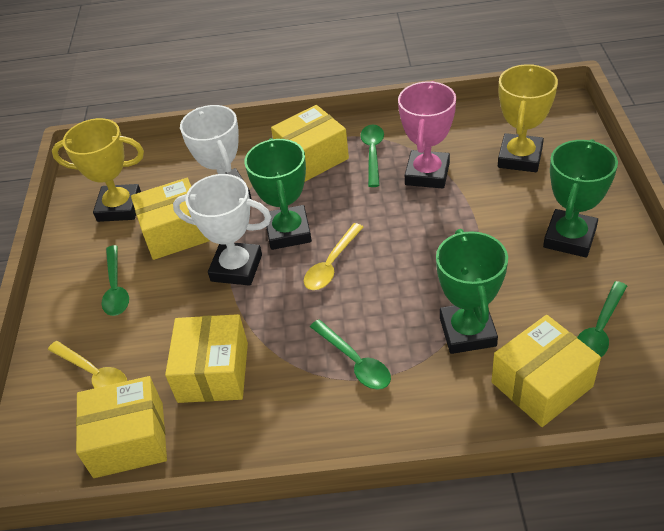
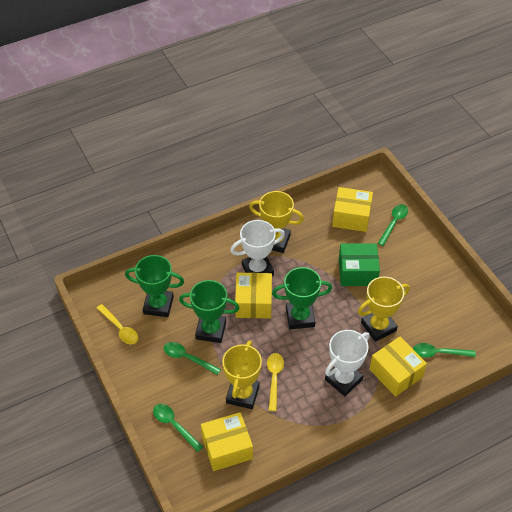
green box: 0 -> 1
pink trophy: 1 -> 0
yellow box: 5 -> 4
yellow trophy: 2 -> 3

